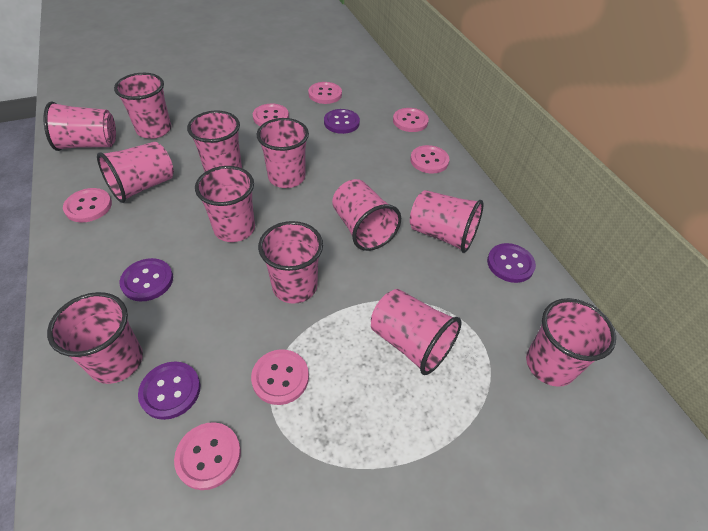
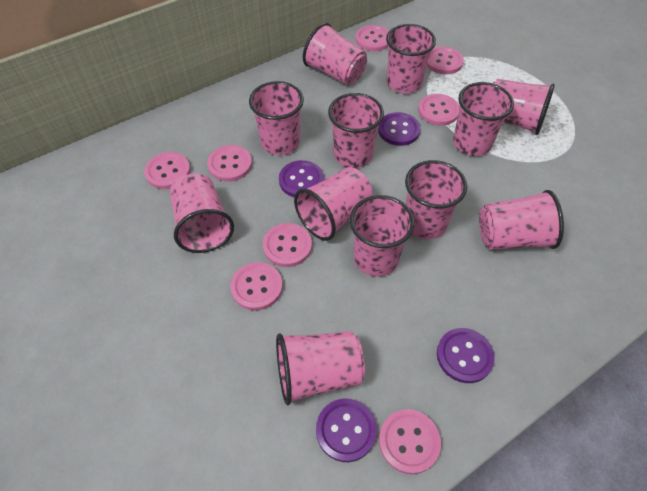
pink button: 7 -> 8

